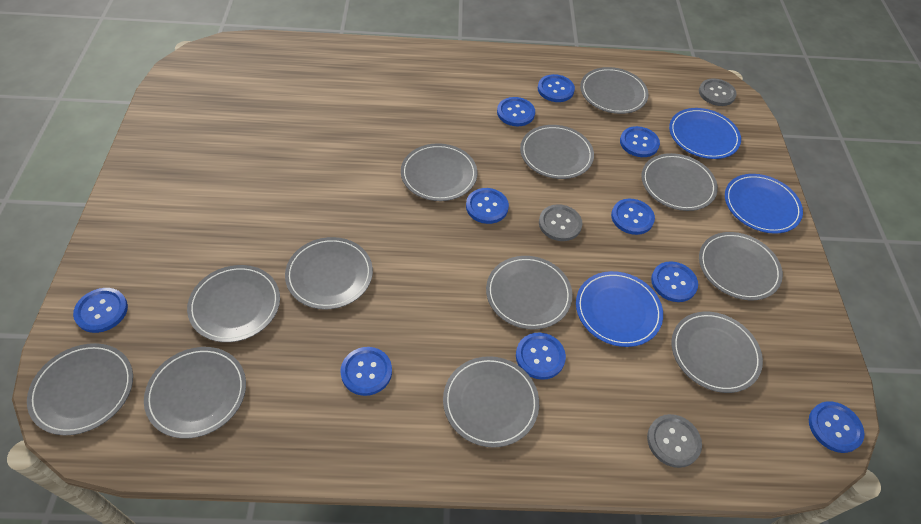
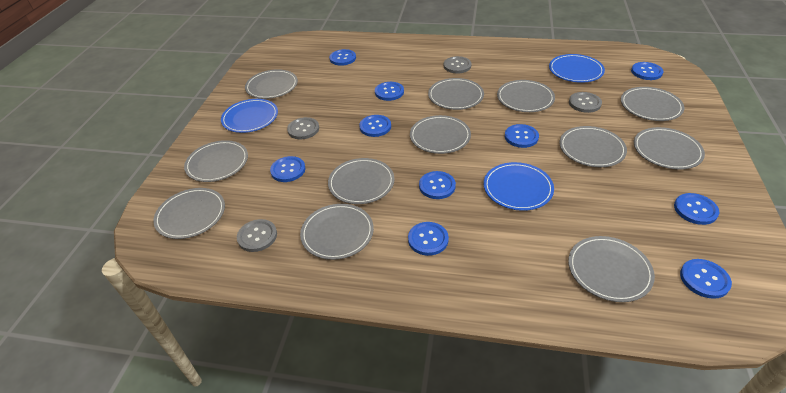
grey button: 3 -> 4

